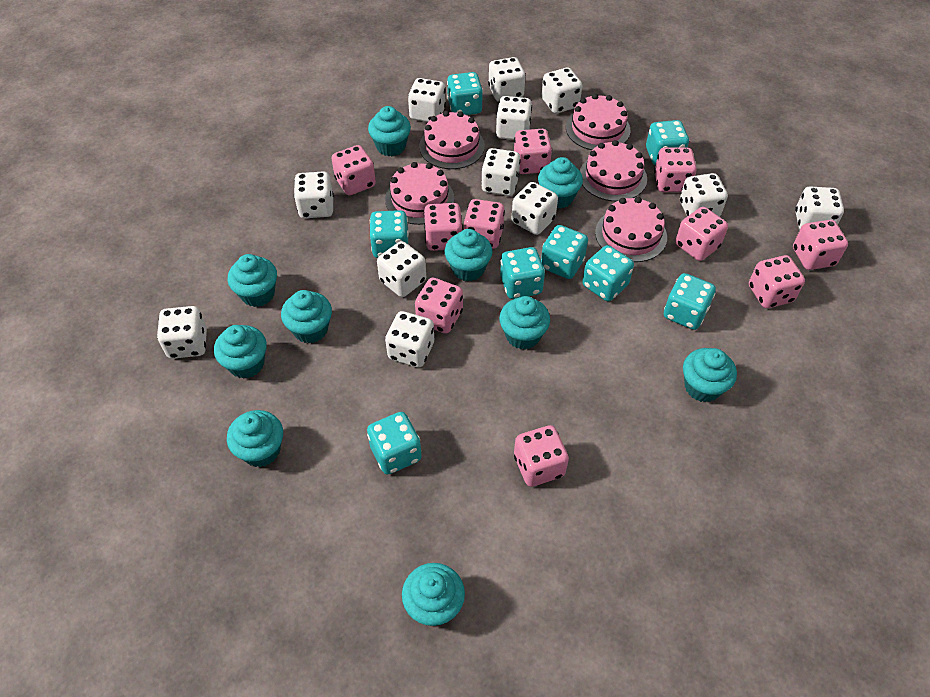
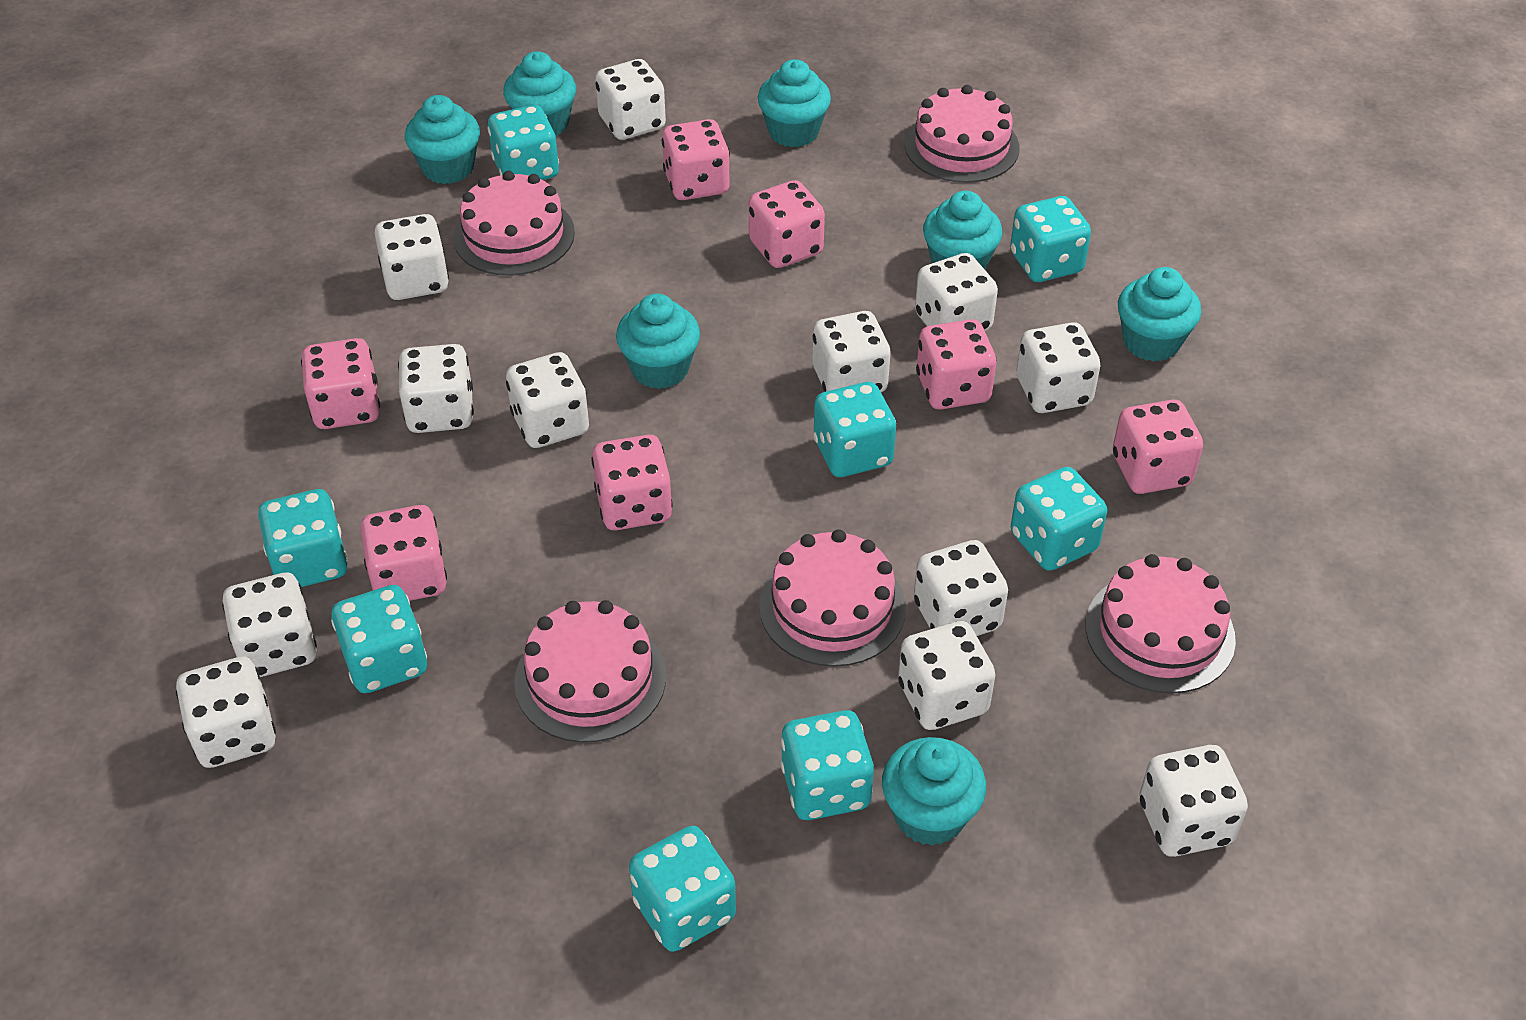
pink dice: 10 -> 7
turquoise cupcake: 10 -> 7

